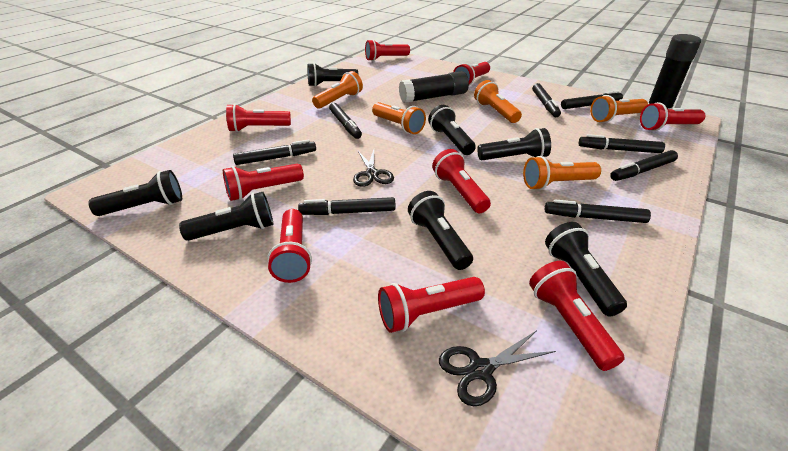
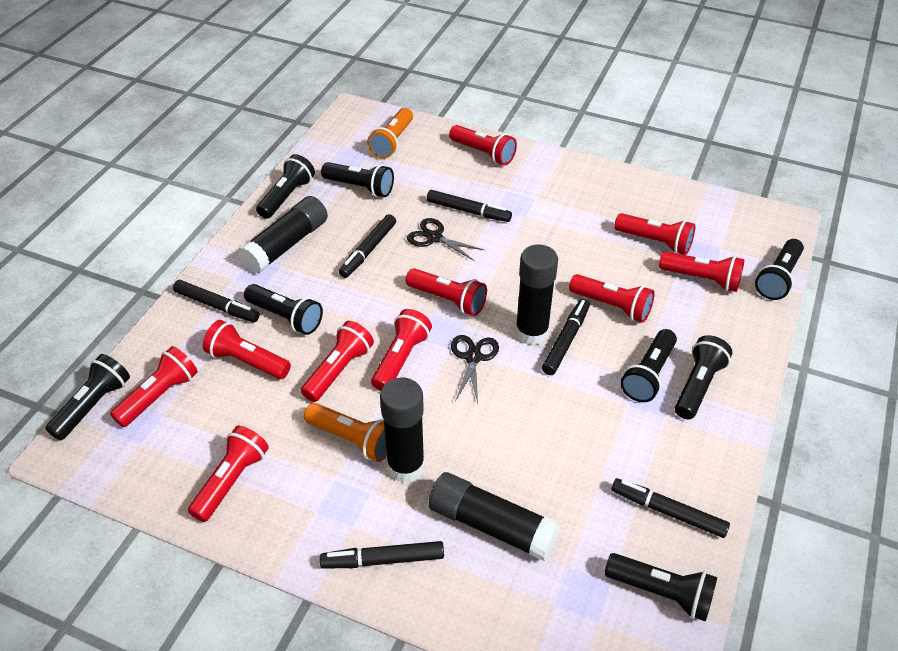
black flashlight: 7 -> 8
black glue stick: 2 -> 4
black marker: 8 -> 6
orange flashlight: 5 -> 2
red flashlight: 9 -> 10

